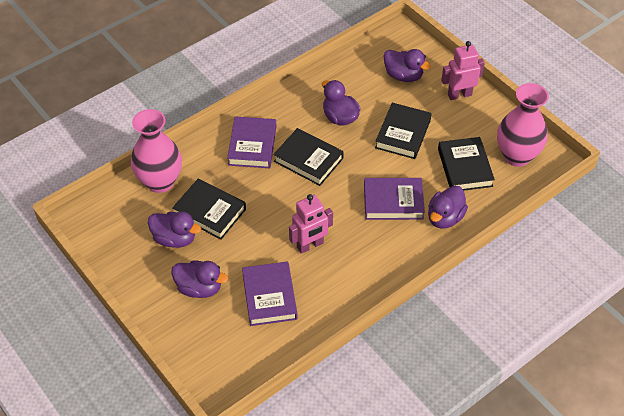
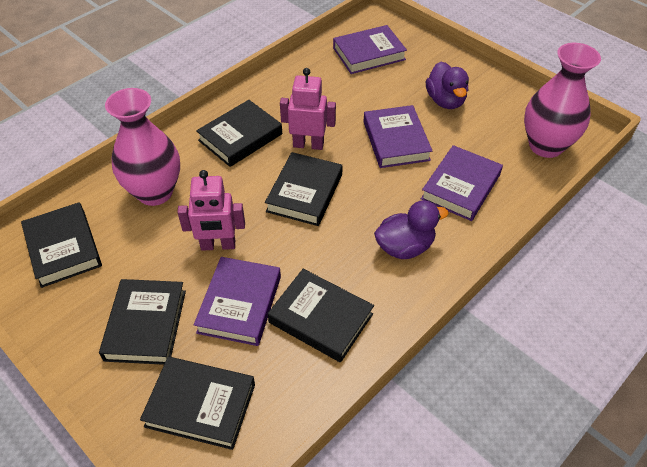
black book: 4 -> 6
purple book: 3 -> 4
purple duck: 5 -> 2

